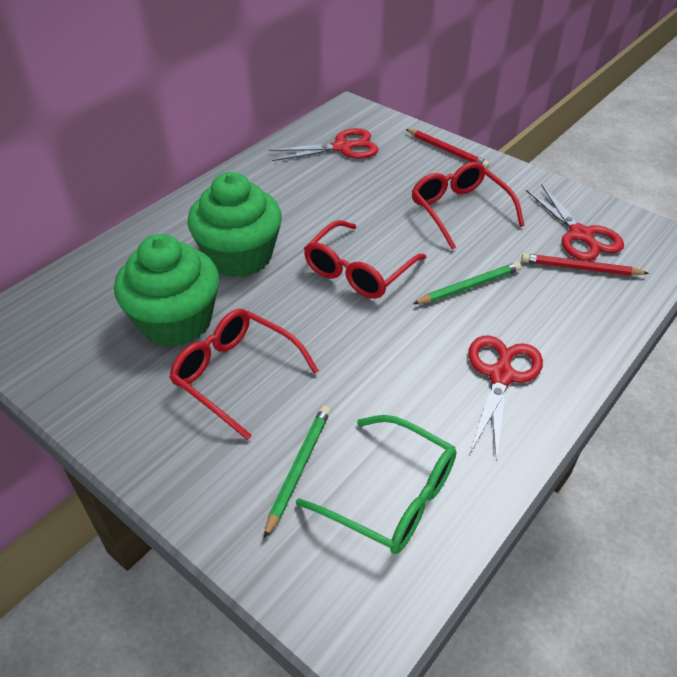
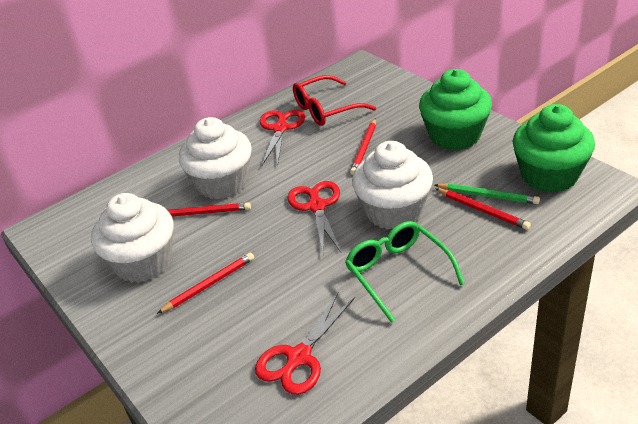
green pencil: 2 -> 1
red glasses: 3 -> 1
red pencil: 2 -> 4
white cupcake: 0 -> 3

